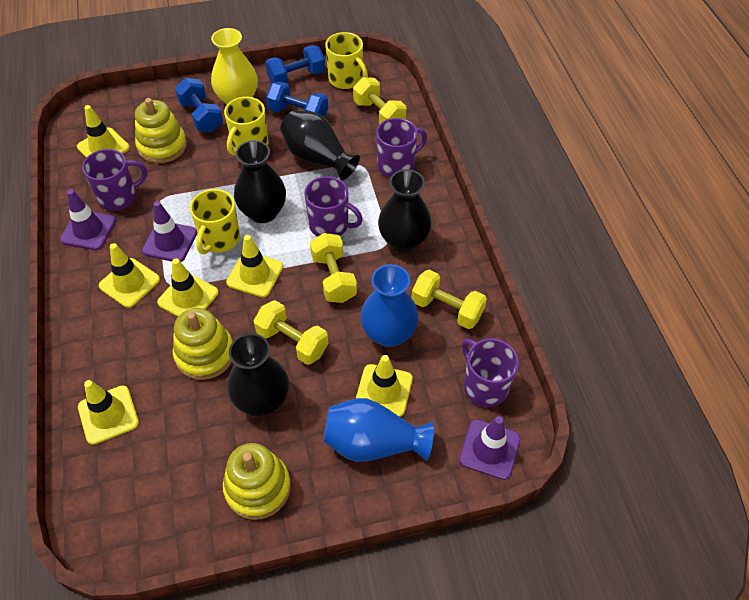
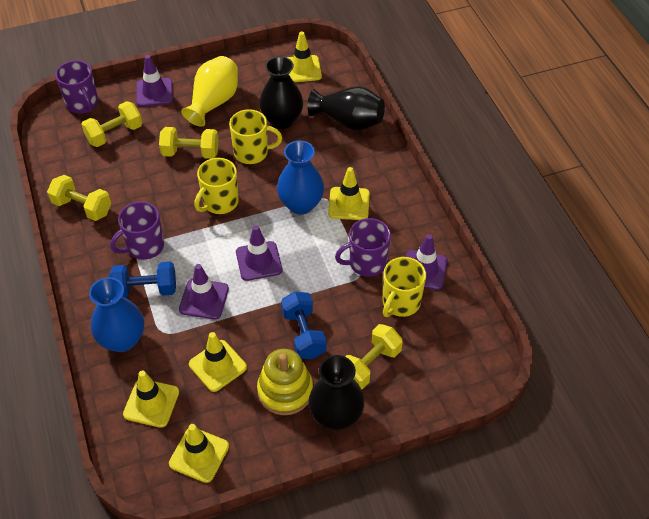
black vase: 4 -> 3
blue dumbbell: 3 -> 2
purple mug: 4 -> 3
purple traffic cone: 3 -> 4
yellow stacking toy: 3 -> 1
yellow traffic cone: 6 -> 5

